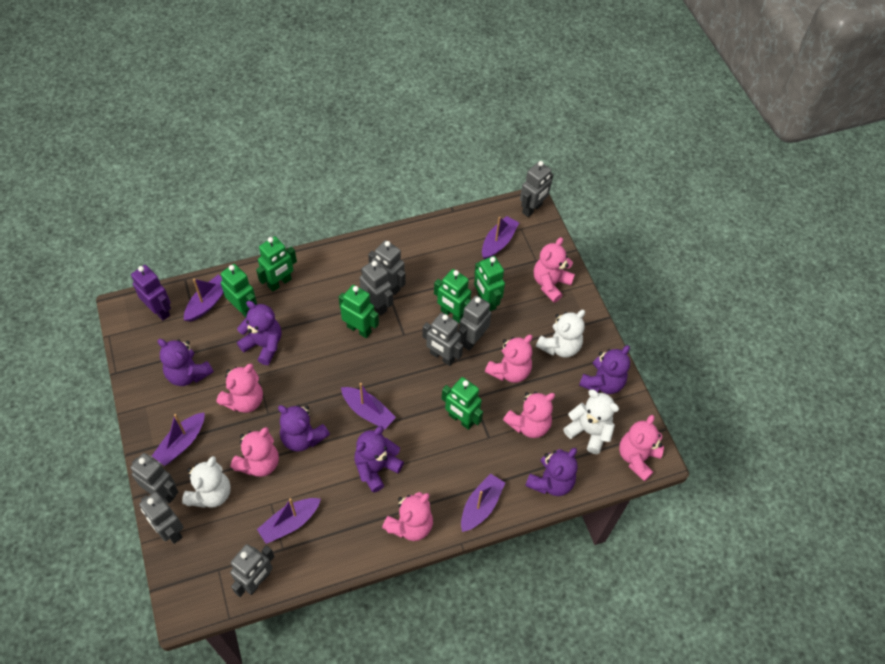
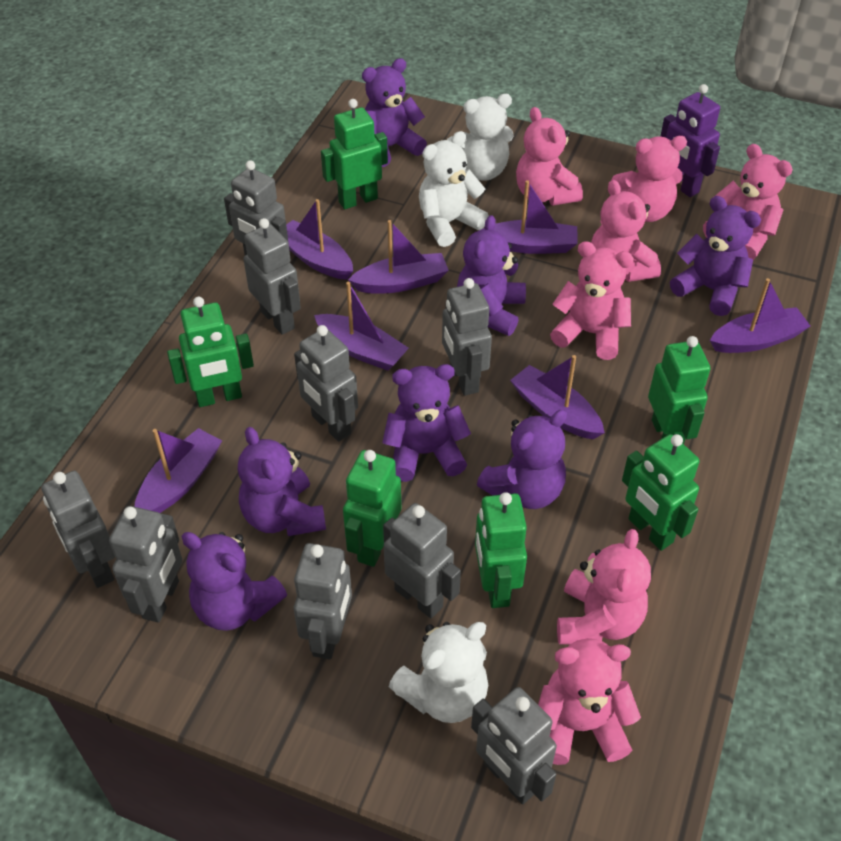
grey robot: 8 -> 9
purple boat: 6 -> 7
purple teddy bear: 6 -> 7

